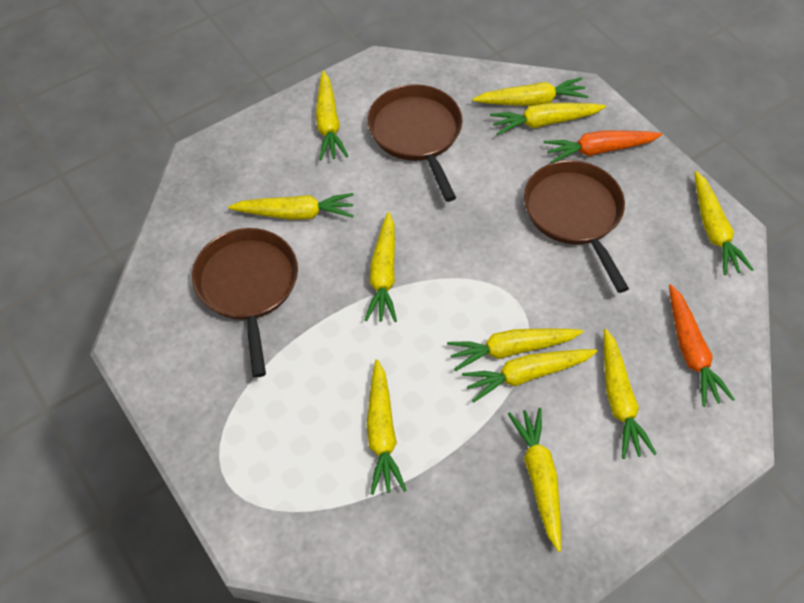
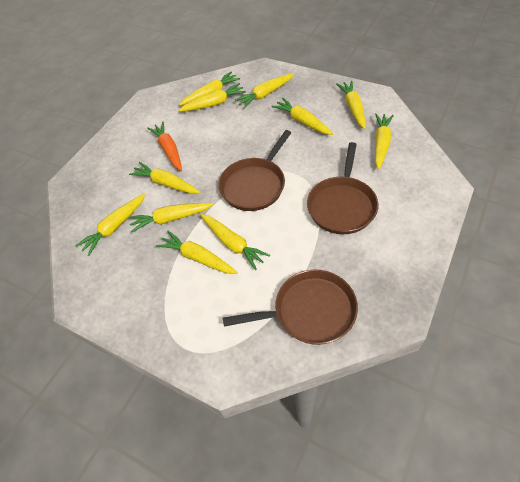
orange carrot: 2 -> 1

